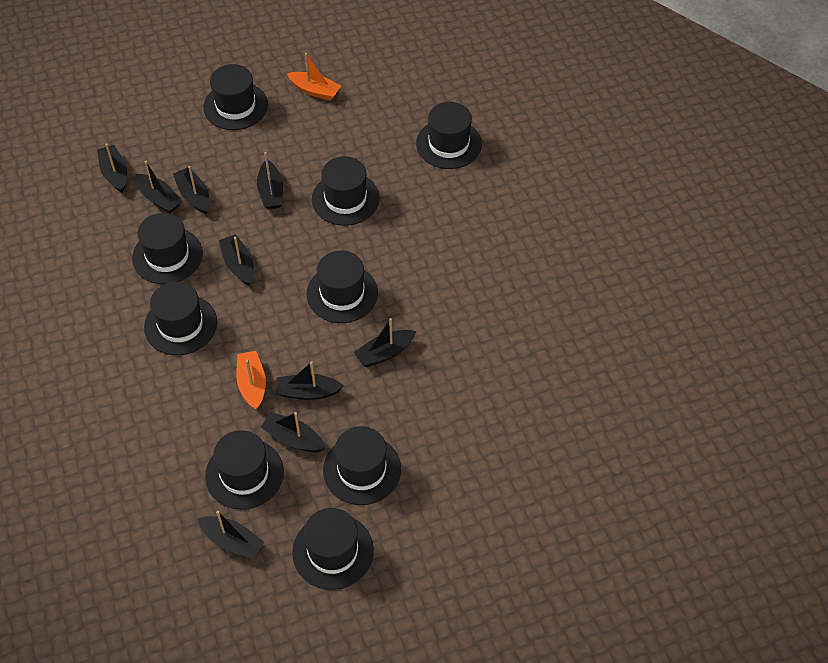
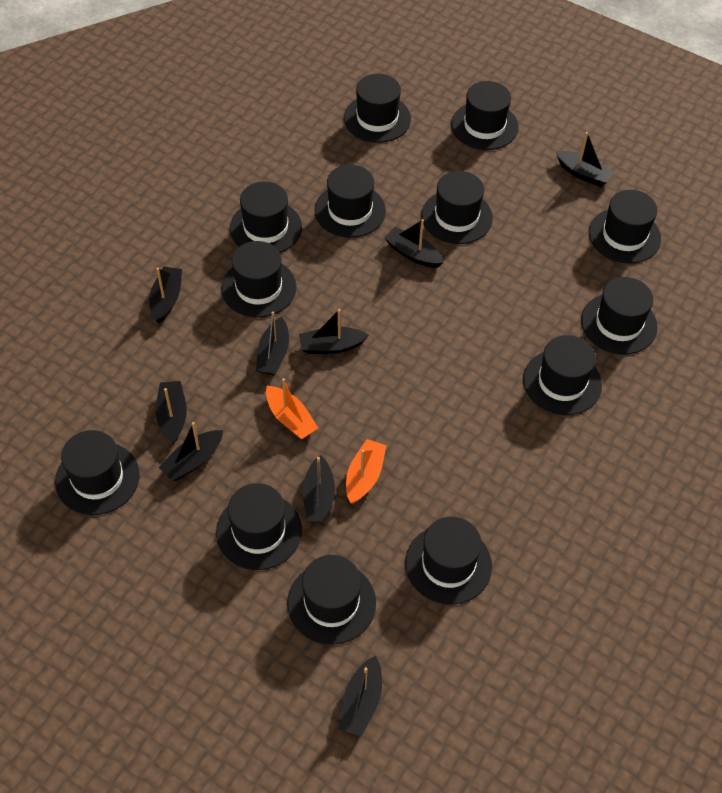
black hat: 9 -> 13

